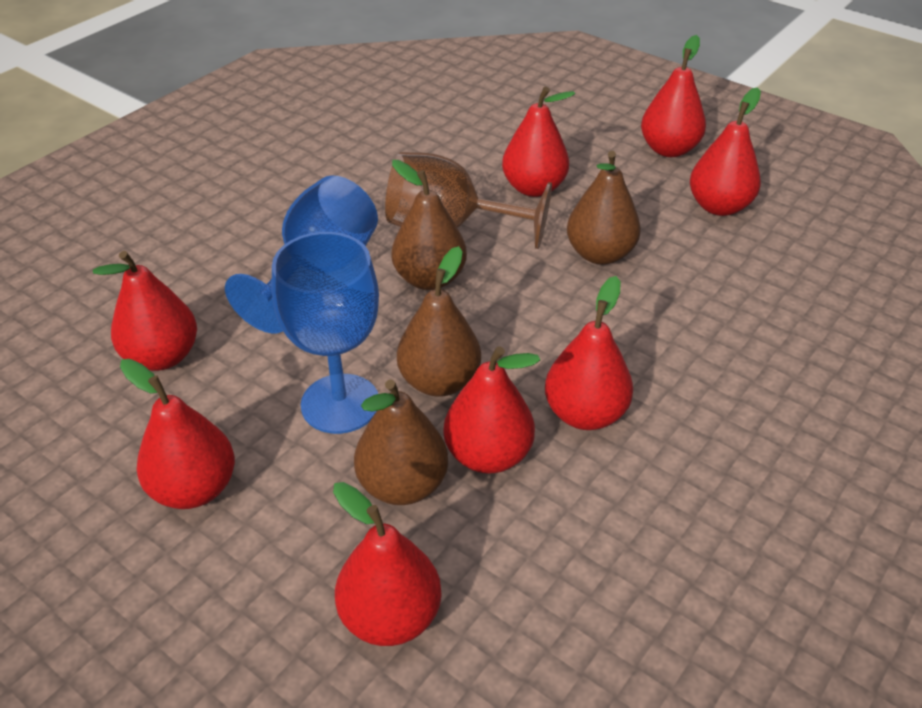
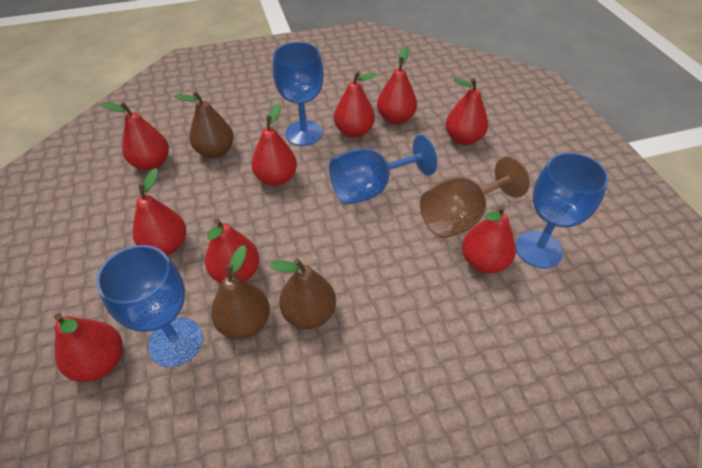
blue goblet: 2 -> 4
brown pear: 4 -> 3
red pear: 8 -> 9

